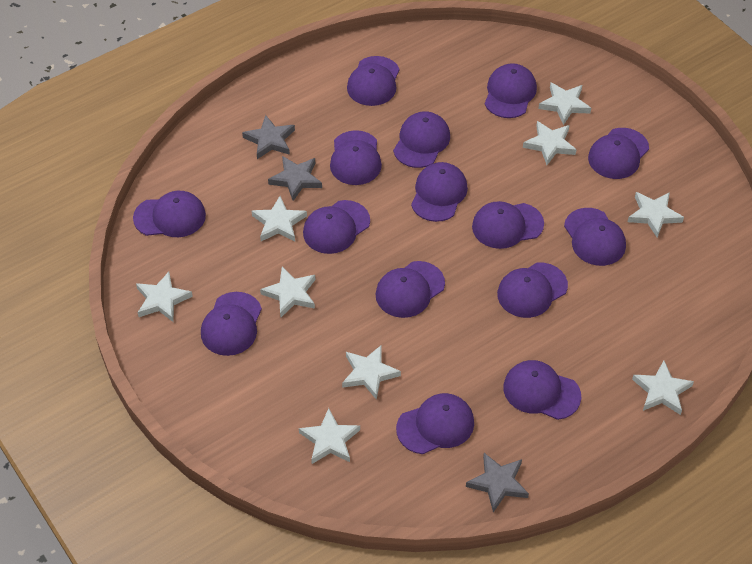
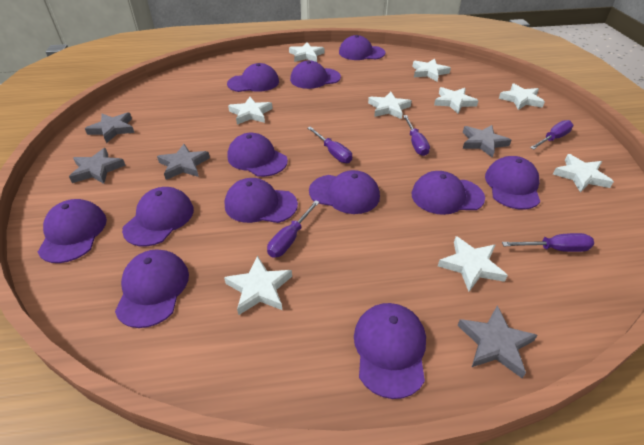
grey star: 3 -> 5
purple cap: 15 -> 12
purple screwdriver: 0 -> 5

